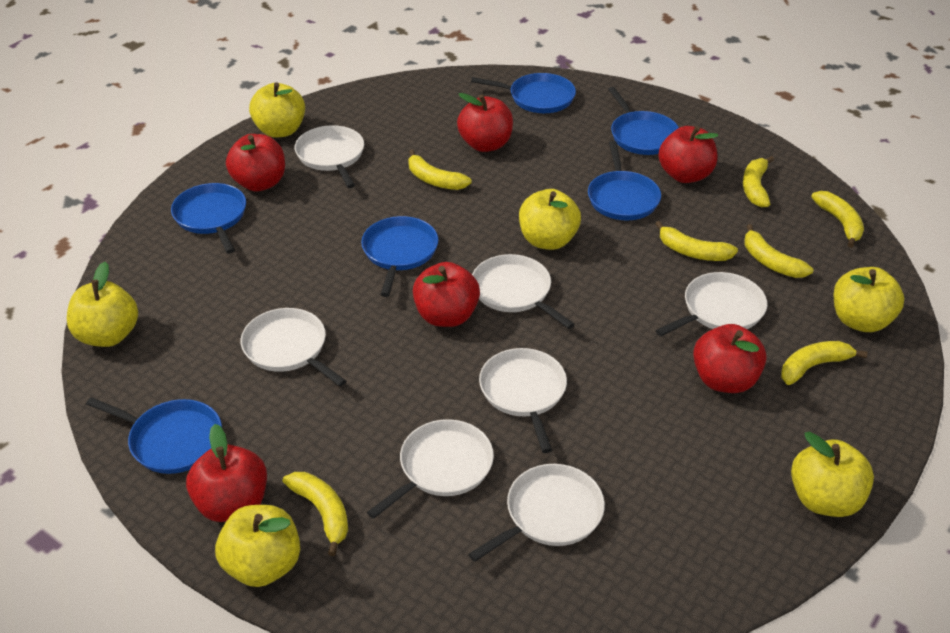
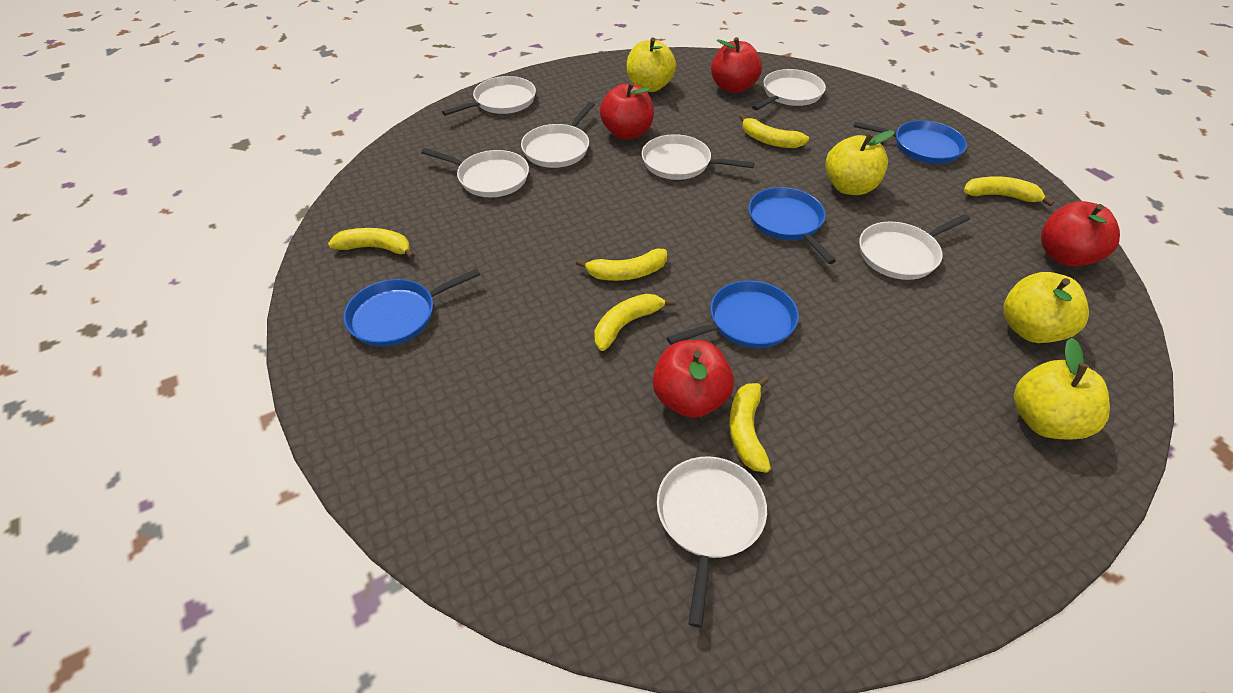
blue pan: 6 -> 4
red apple: 6 -> 4
yellow apple: 6 -> 4
yellow banana: 7 -> 6

